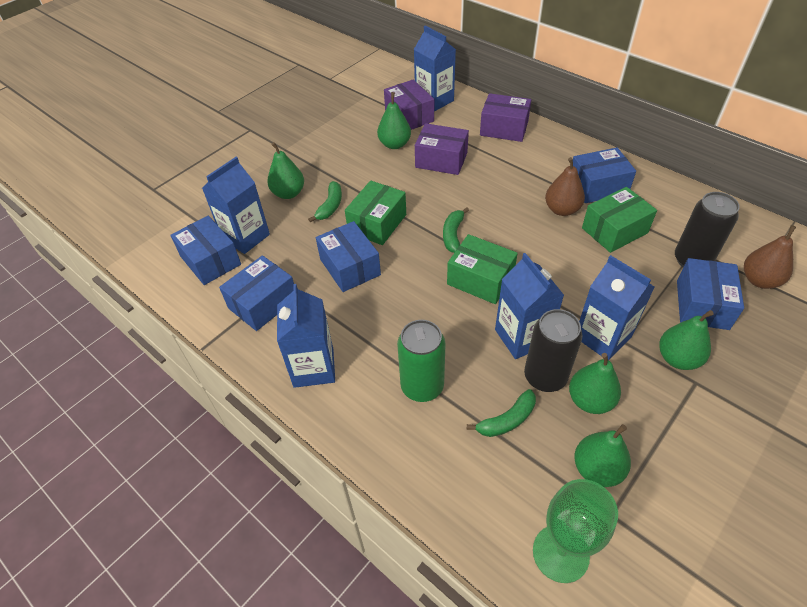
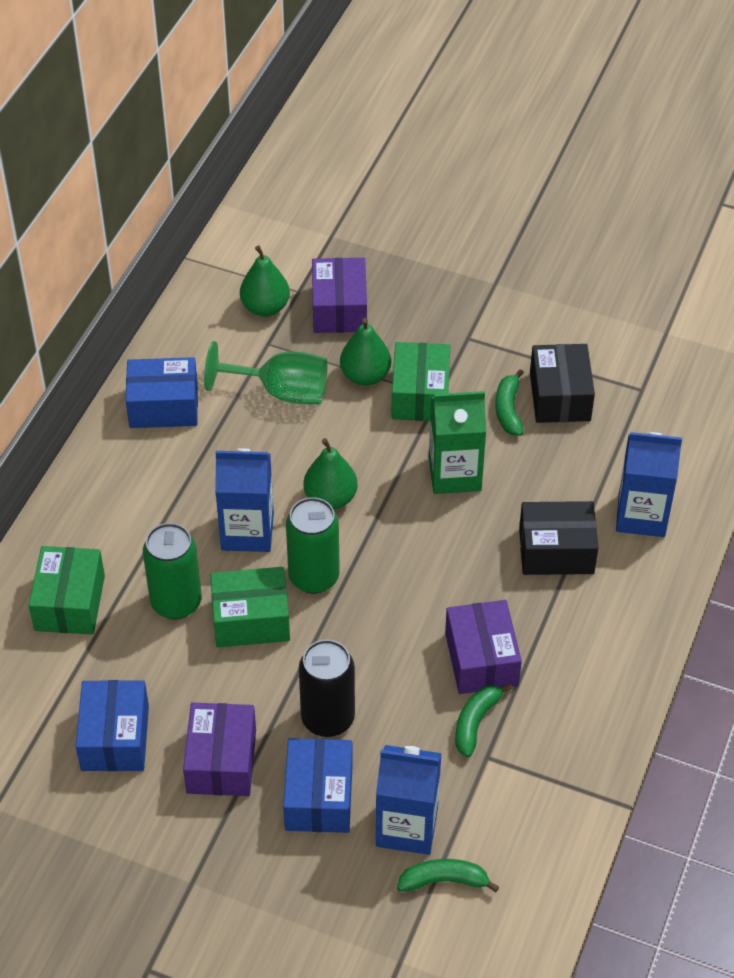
black box: 0 -> 2
black can: 2 -> 1
blue box: 5 -> 3
blue carton: 5 -> 3
brown pear: 2 -> 0
green can: 1 -> 2
green carton: 0 -> 1
green pear: 5 -> 3

